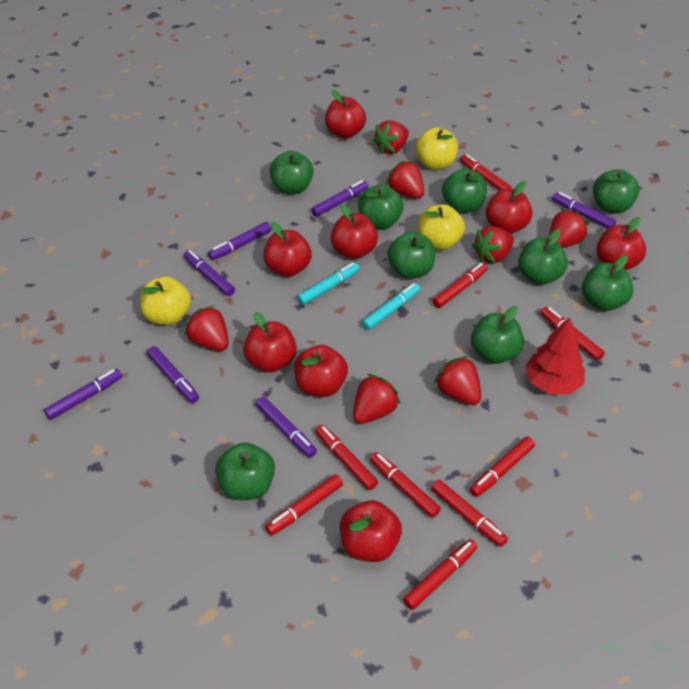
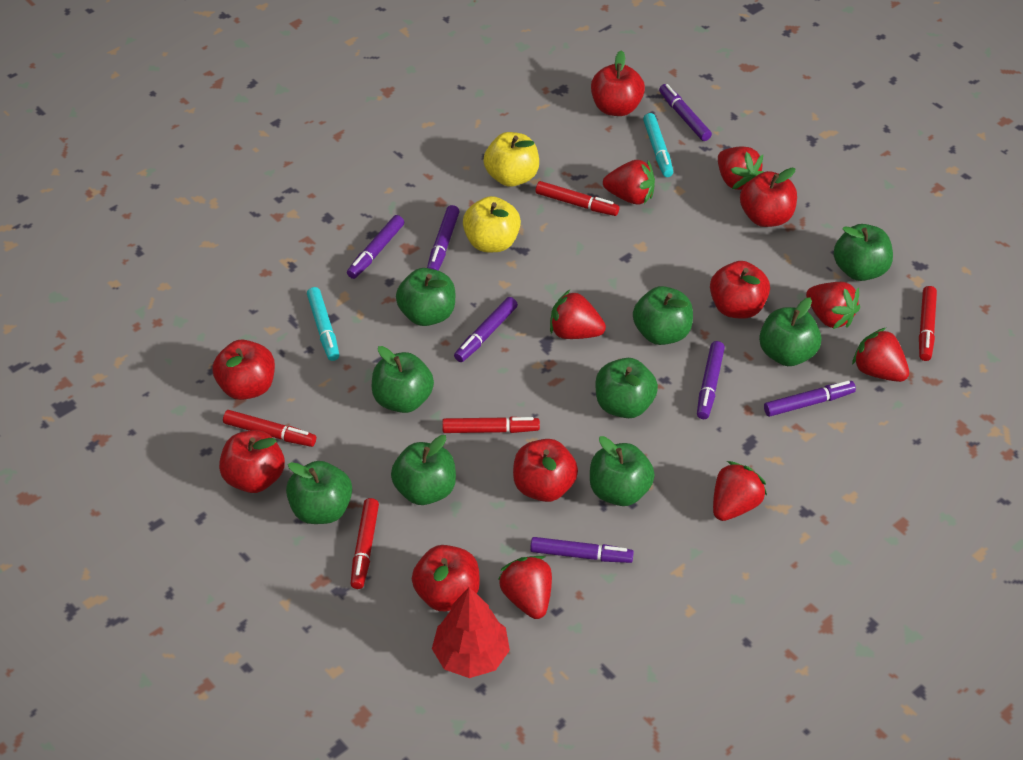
red apple: 8 -> 7
red marker: 9 -> 5
yellow apple: 3 -> 2

